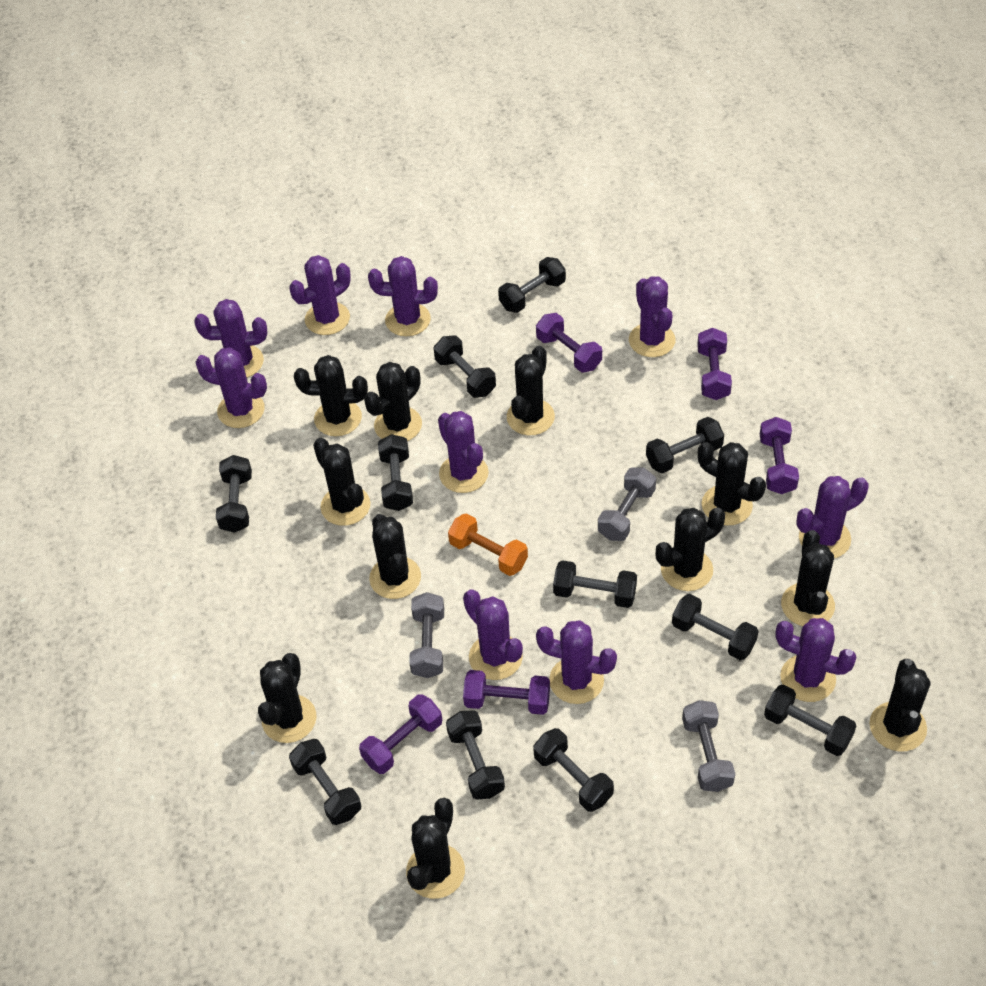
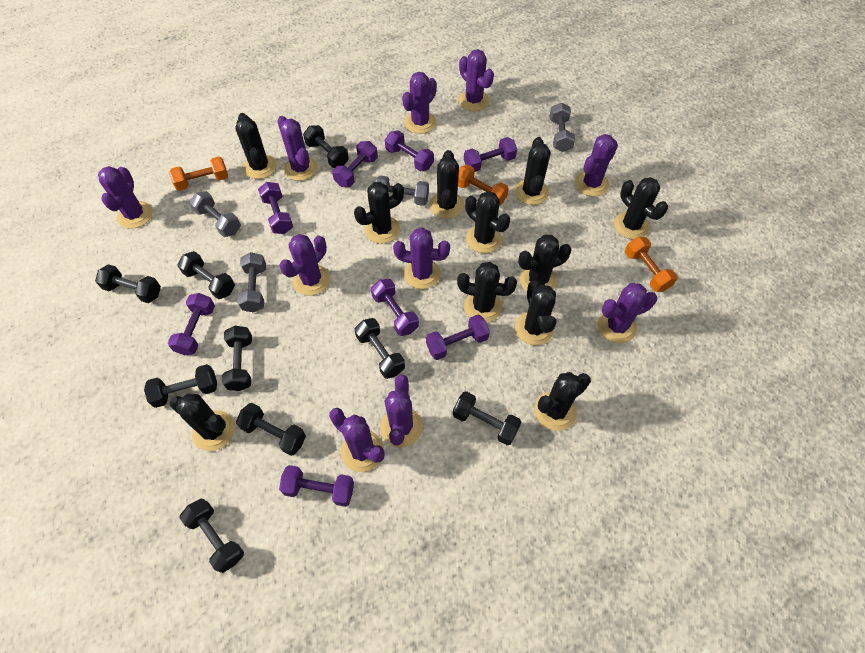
black dumbbell: 11 -> 9
grey dumbbell: 3 -> 4
orange dumbbell: 1 -> 3
purple dumbbell: 5 -> 8

